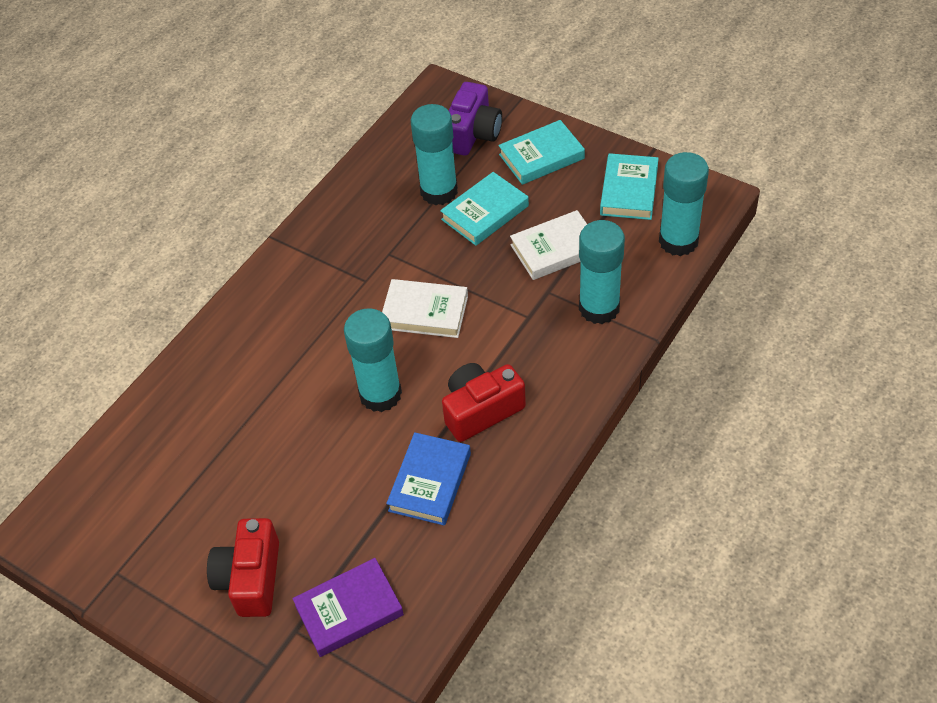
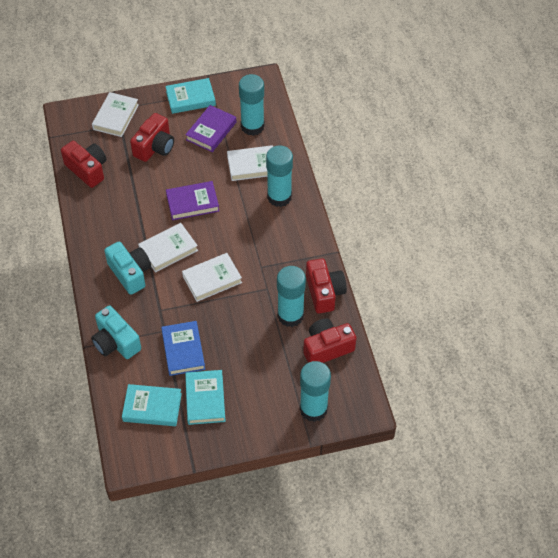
purple book: 1 -> 2
purple camera: 1 -> 0
red camera: 2 -> 4
turquoise camera: 0 -> 2
white book: 2 -> 4

